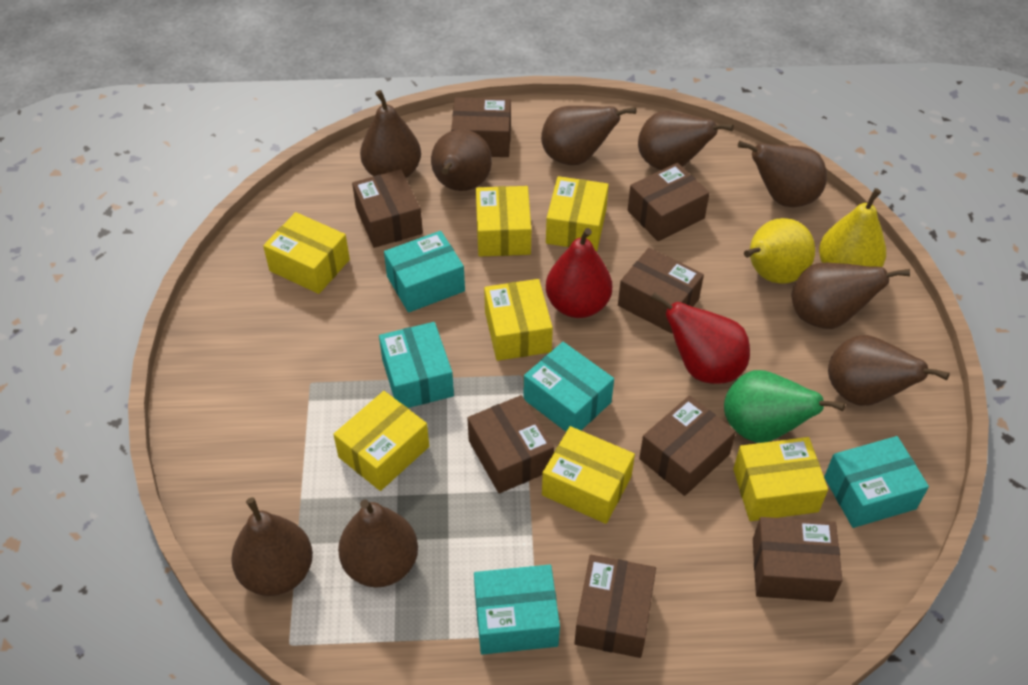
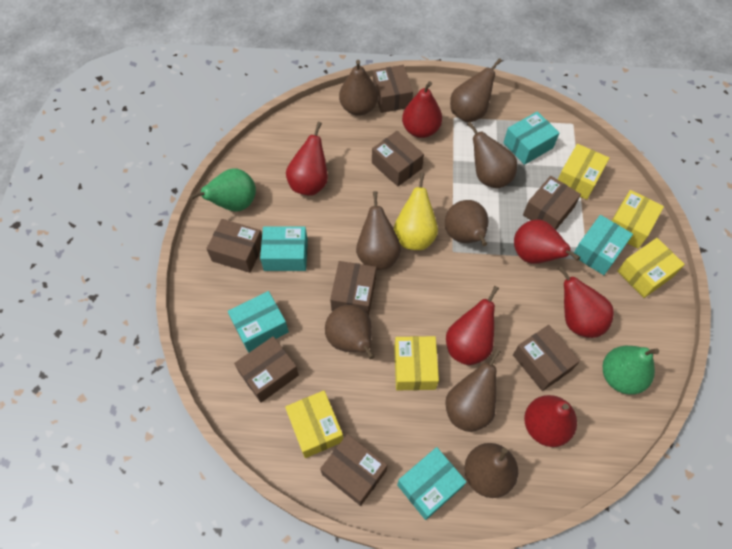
brown pear: 9 -> 8
green pear: 1 -> 2
red pear: 2 -> 6
yellow box: 7 -> 5
yellow pear: 2 -> 1

